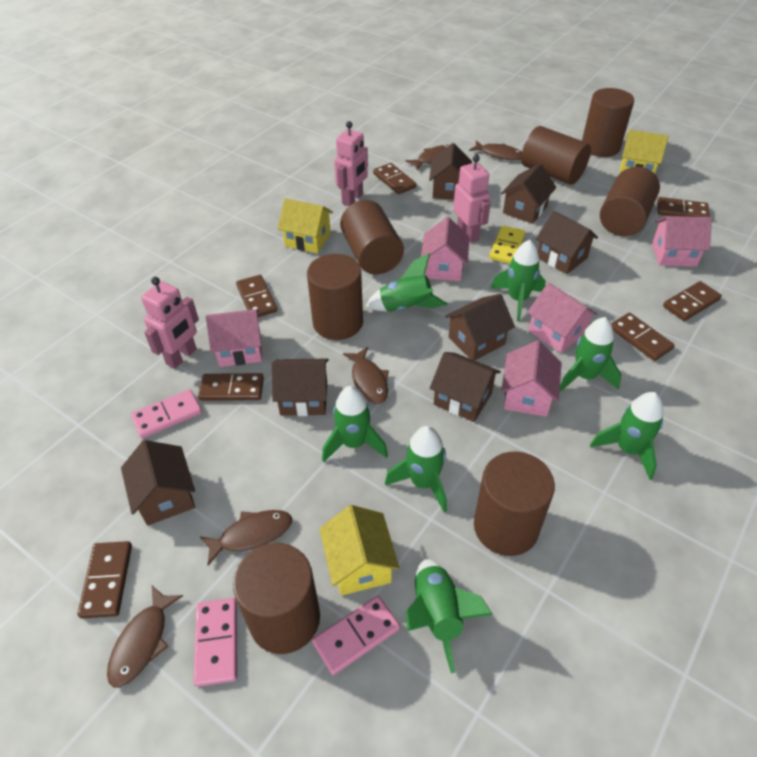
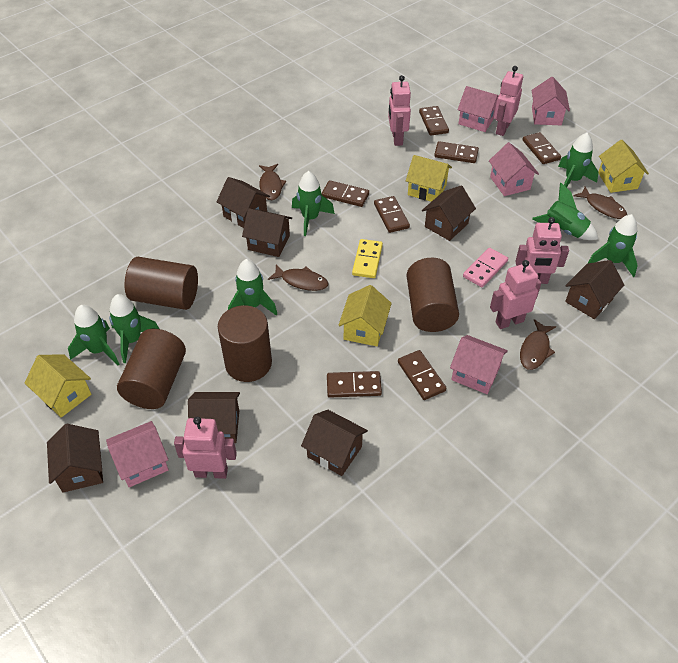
brown cylinder: 7 -> 4
brown fish: 5 -> 4
pink domino: 3 -> 1
pink robot: 3 -> 5
yellow house: 3 -> 4

